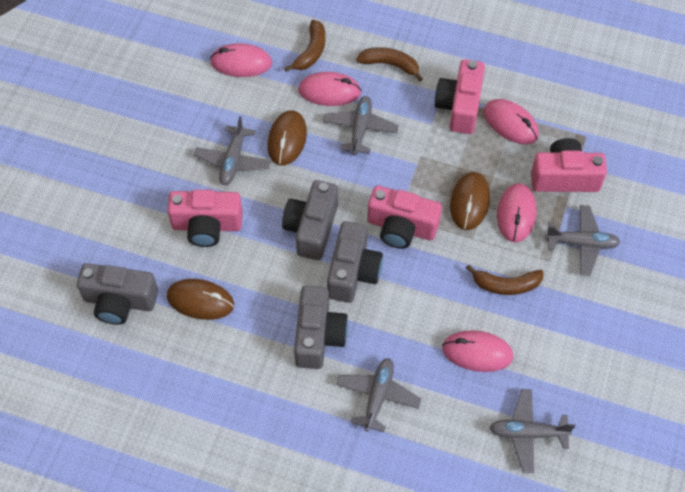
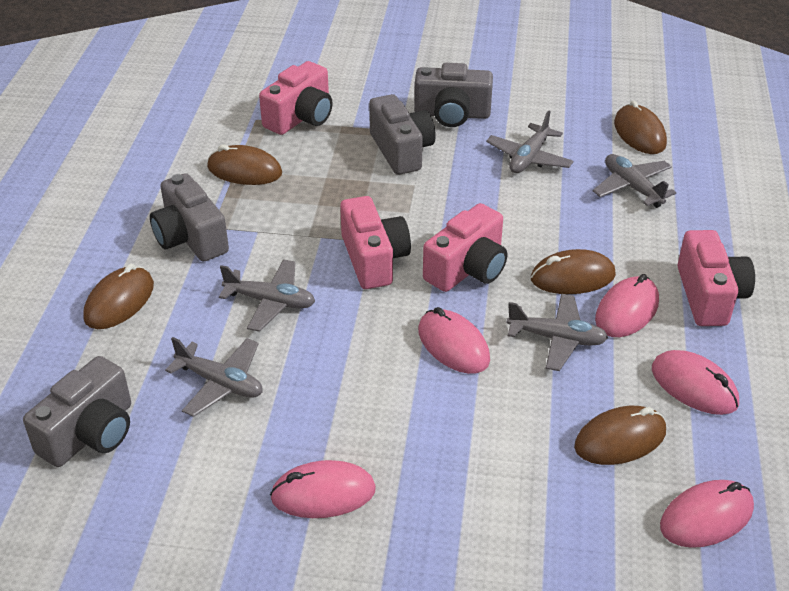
brown banana: 3 -> 0
brown mouse: 3 -> 5

